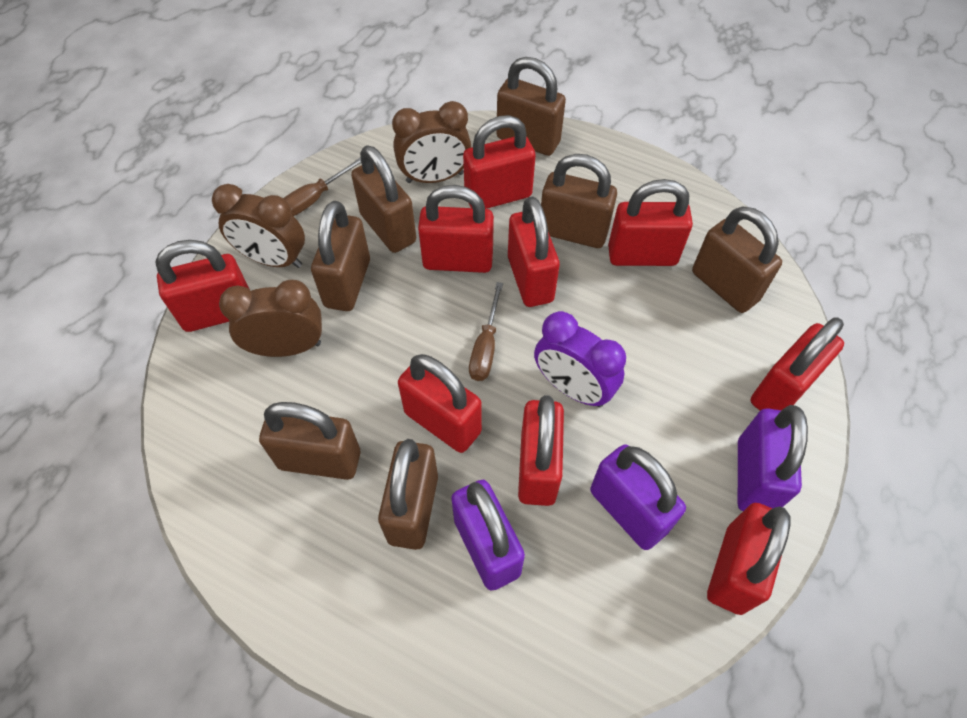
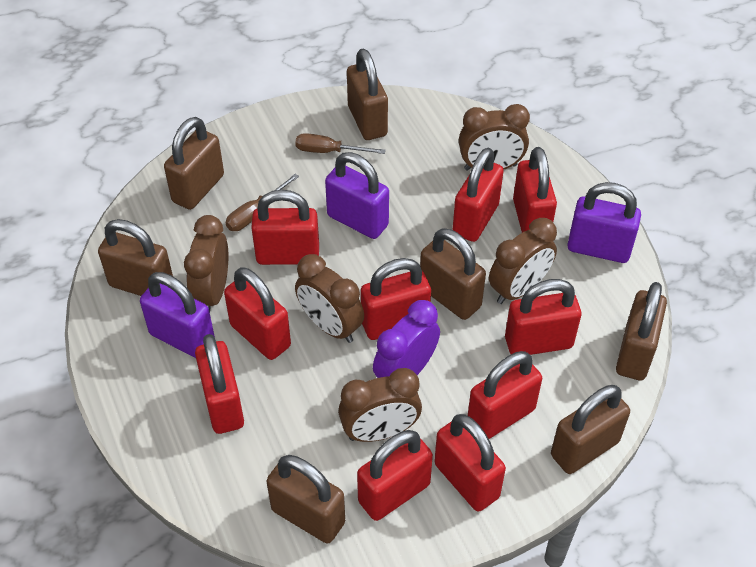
brown clock: 3 -> 5
red padlock: 9 -> 10

